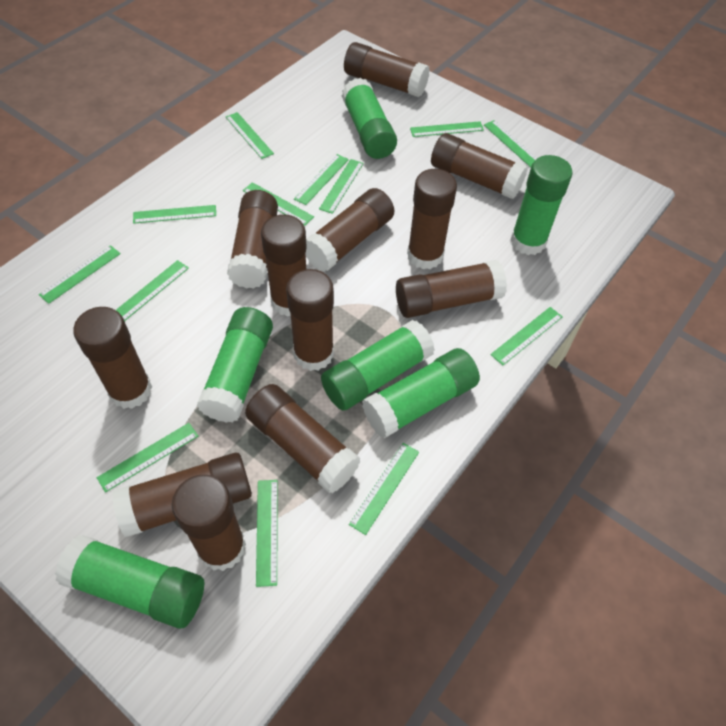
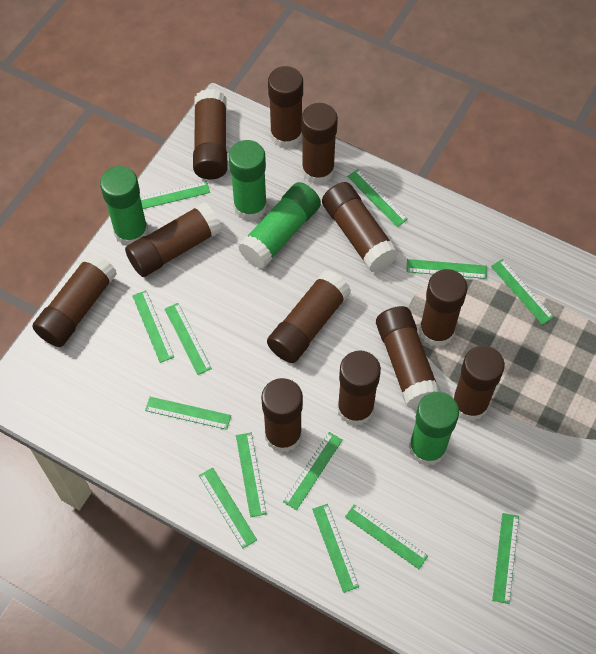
green glue stick: 6 -> 4

